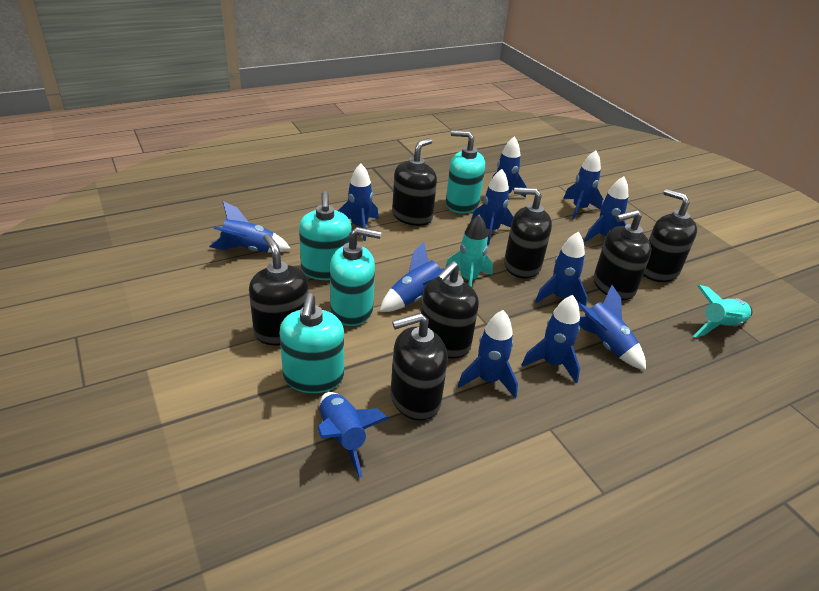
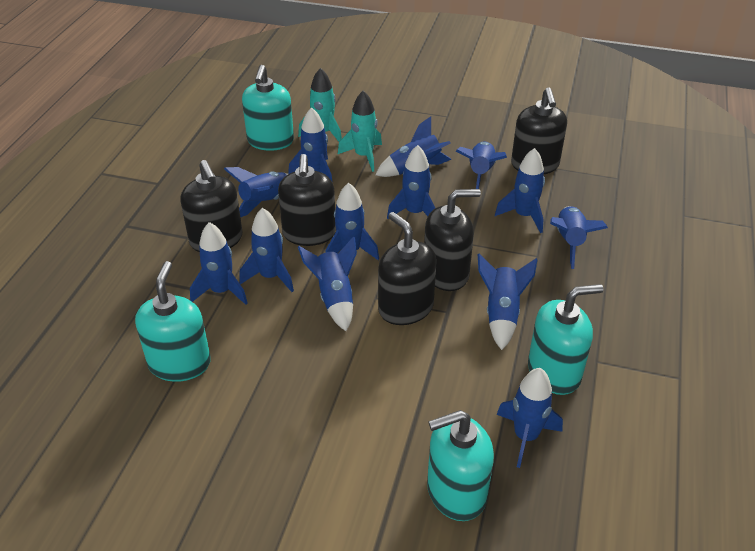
black soap dispenser: 7 -> 5
blue rocket: 12 -> 13

